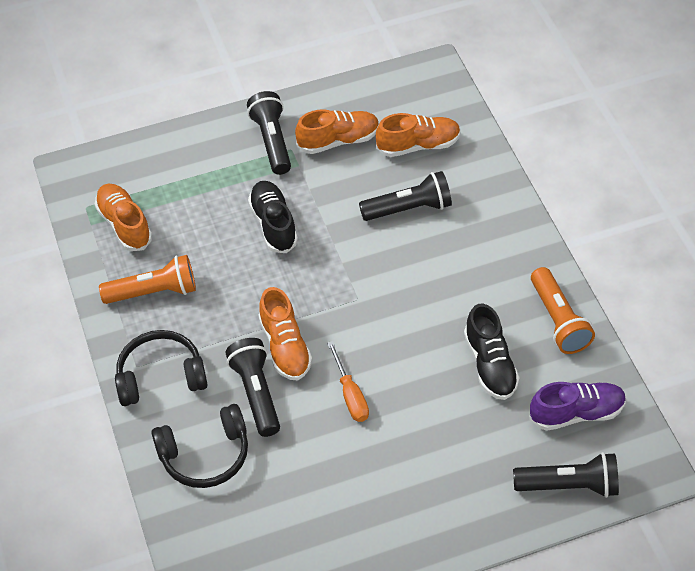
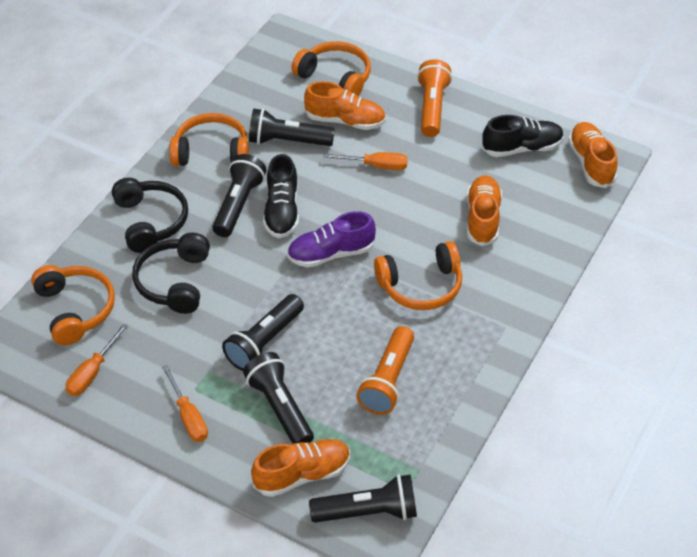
black flashlight: 4 -> 5
orange headphones: 0 -> 4
orange screwdriver: 1 -> 3

